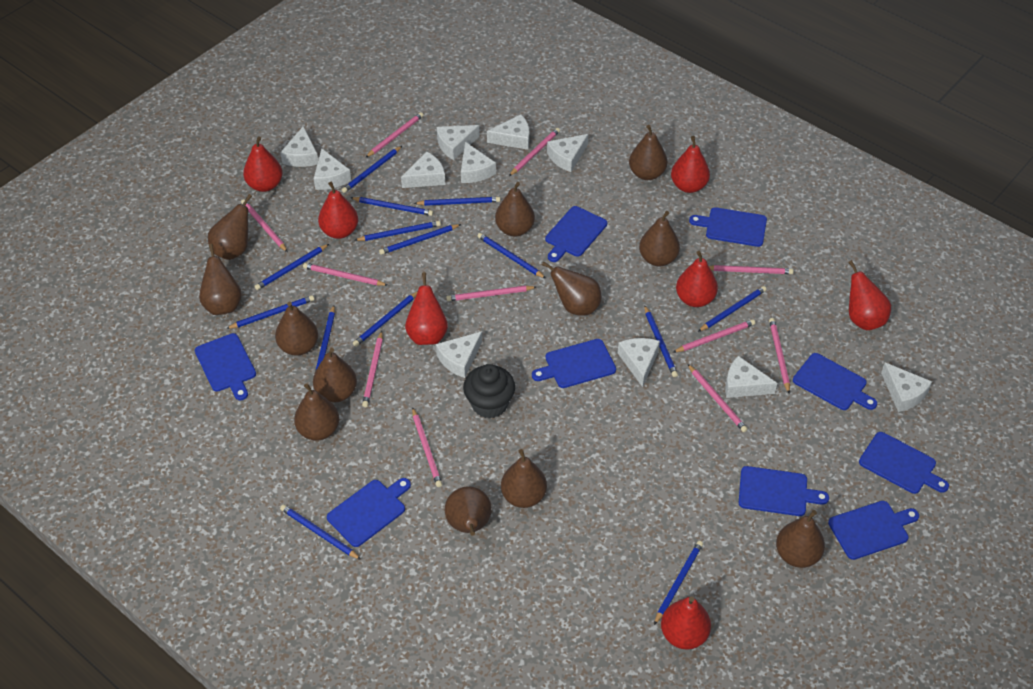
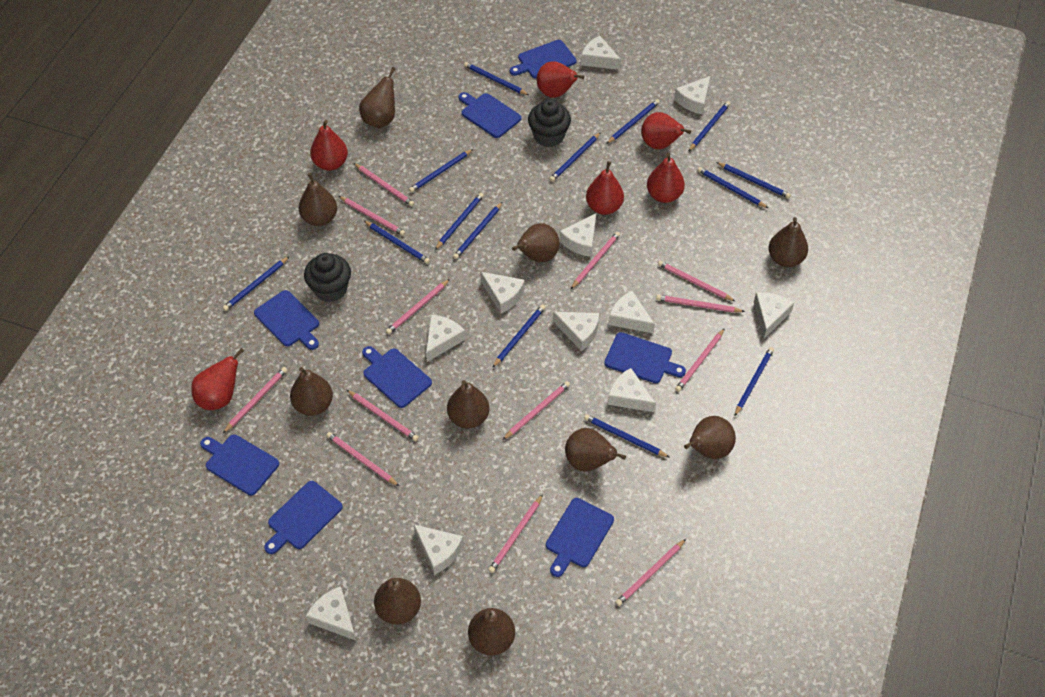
black cupcake: 1 -> 2
blue cutting board: 9 -> 8
brown pear: 12 -> 10
pink pencil: 11 -> 13
red pear: 7 -> 6

